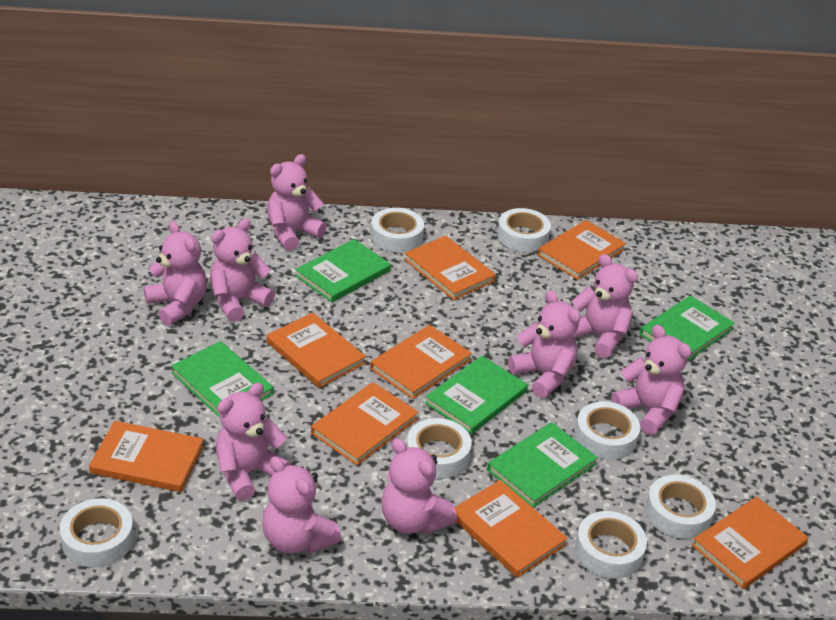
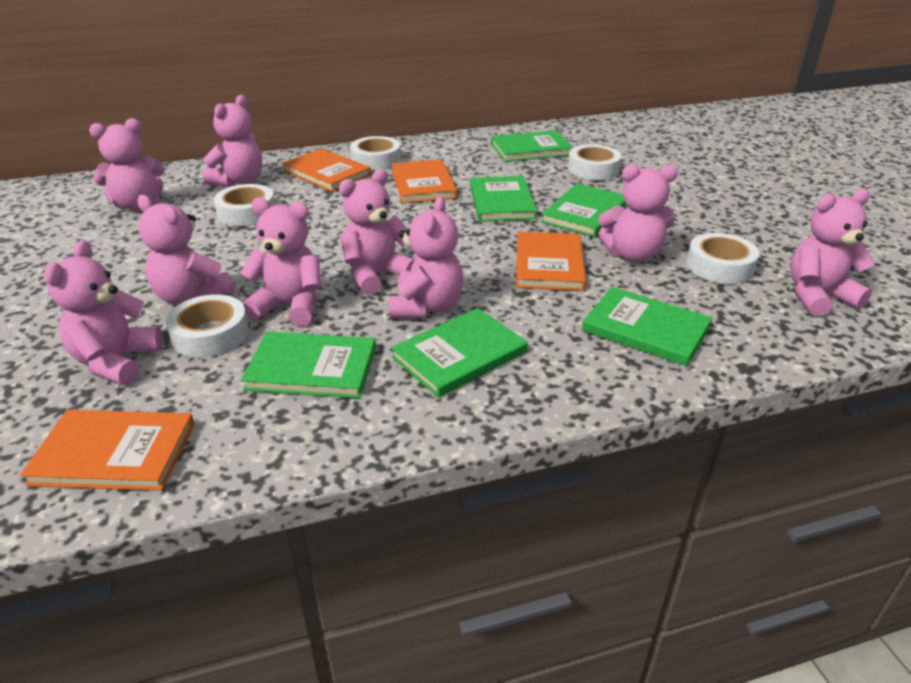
green book: 5 -> 6
orange book: 8 -> 4
white tape: 7 -> 5

